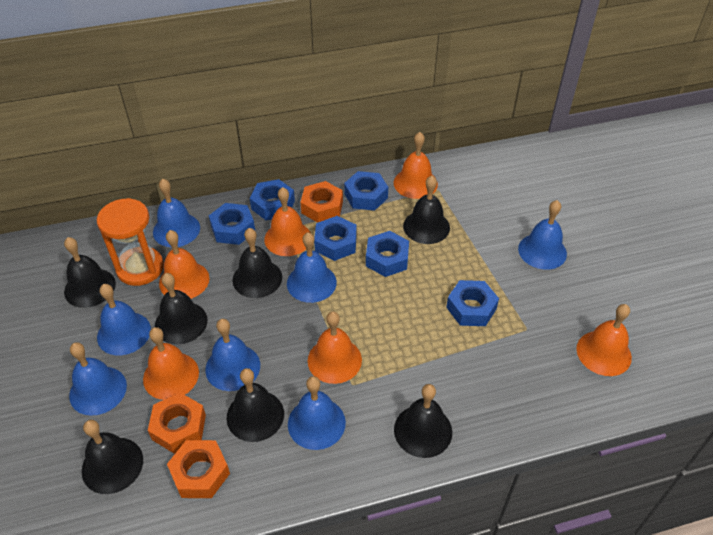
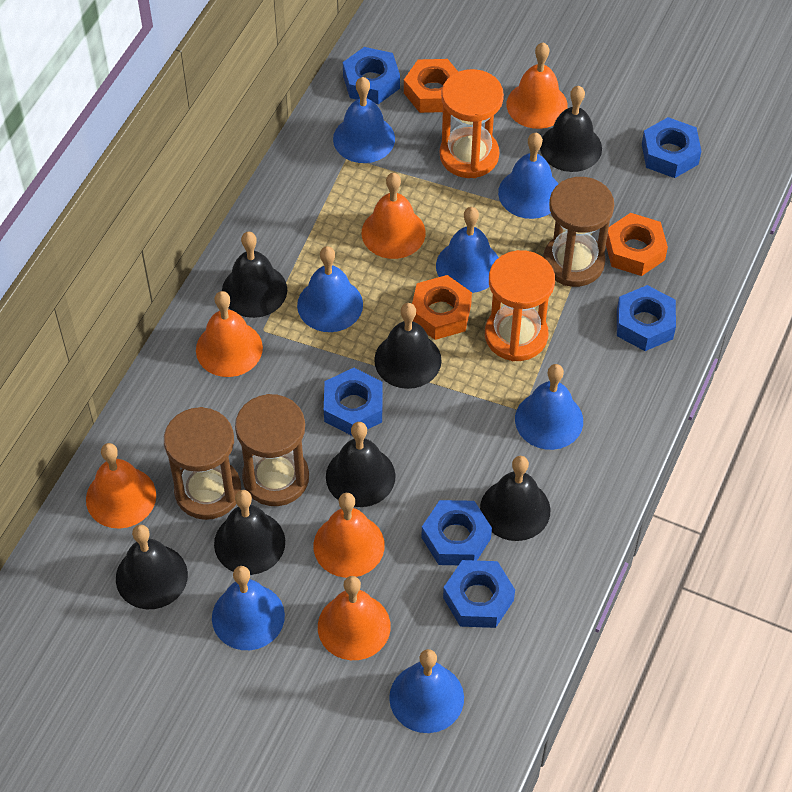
brown hourglass: 0 -> 3
orange hourglass: 1 -> 2

